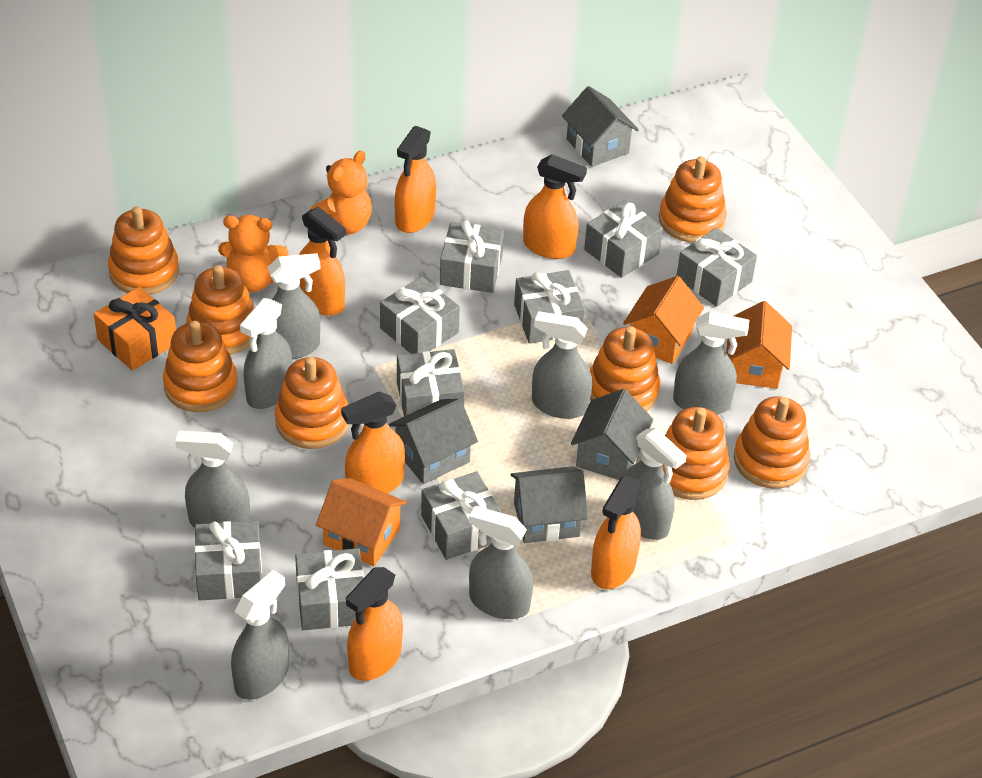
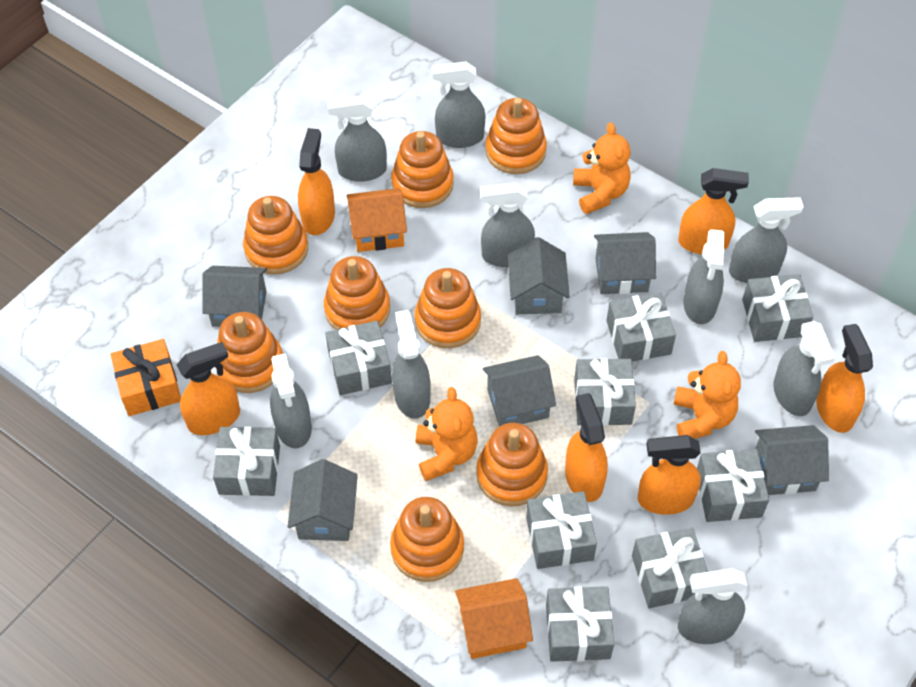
grey house: 4 -> 6
grey spray bottle: 8 -> 9
orange house: 3 -> 2
orange teddy bear: 2 -> 3

